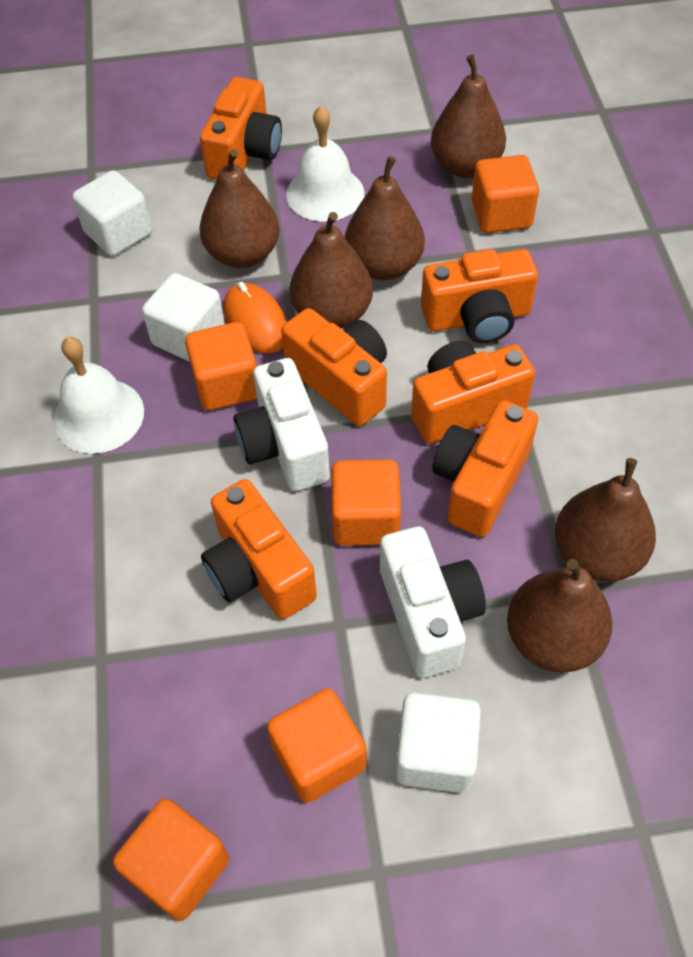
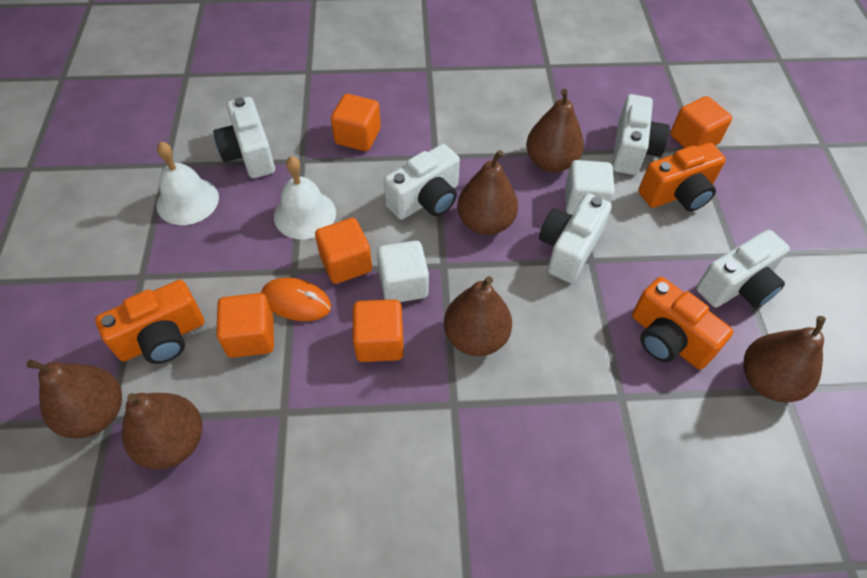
orange camera: 6 -> 3
white camera: 2 -> 5
white cube: 3 -> 2

